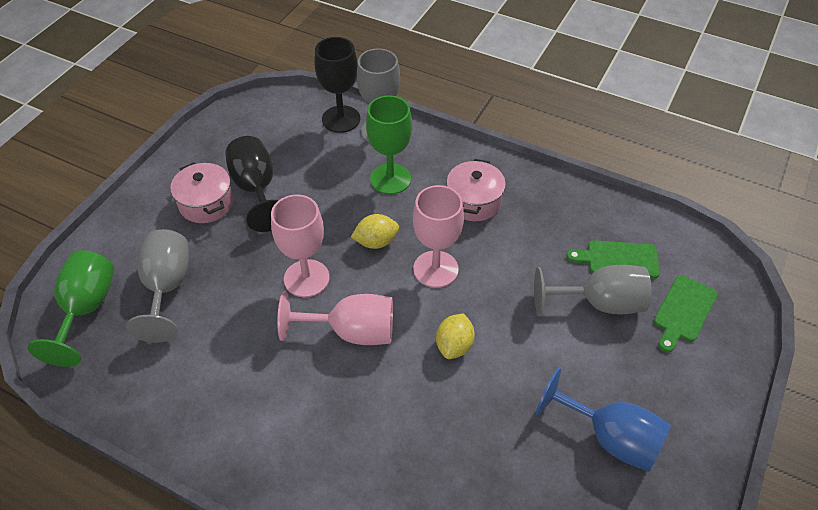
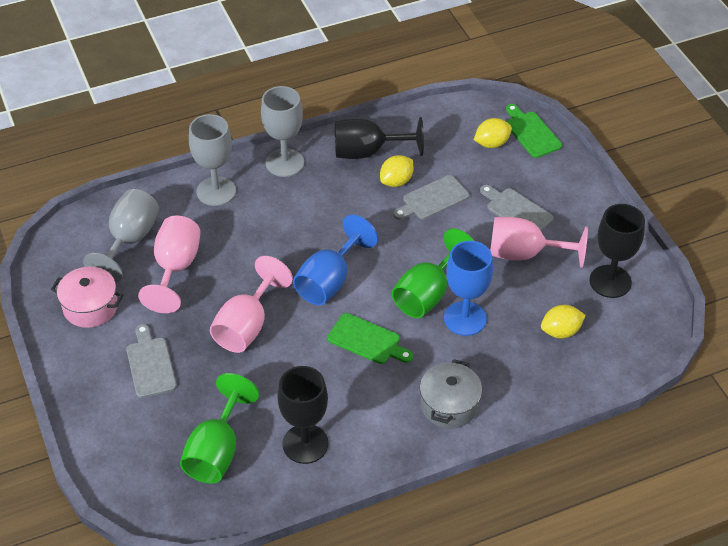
black goblet: 2 -> 3
blue goblet: 1 -> 2
grey cutting board: 0 -> 3
grey pot: 0 -> 1
pink pot: 2 -> 1
yellow lemon: 2 -> 3

